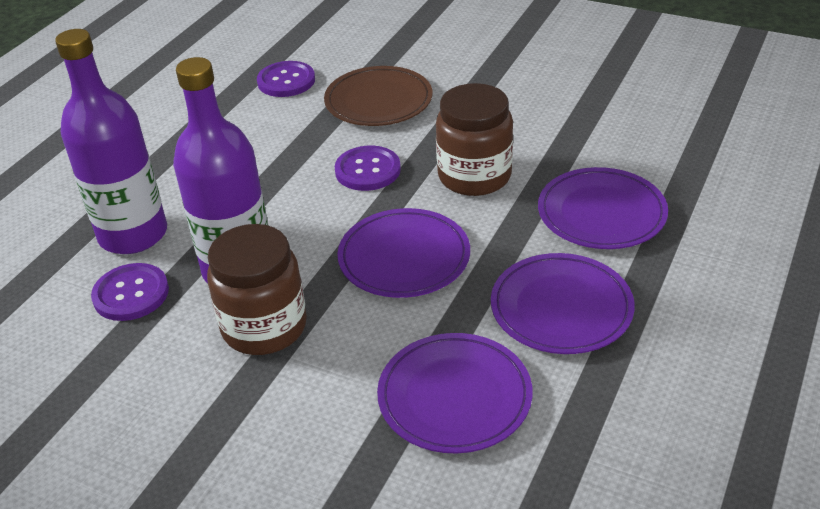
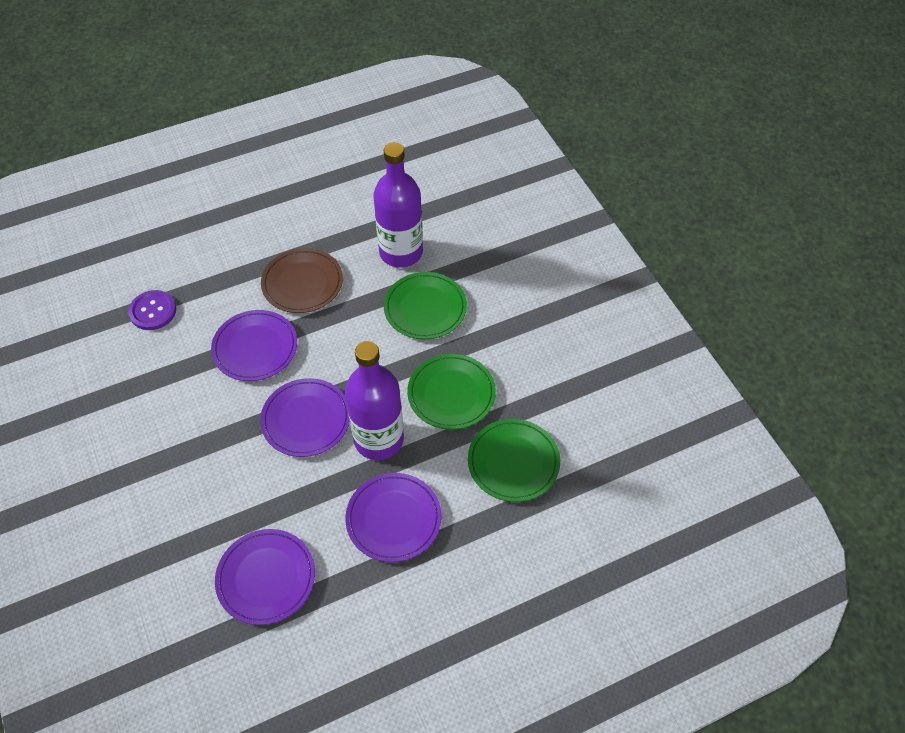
brown jar: 2 -> 0
green plate: 0 -> 3
purple button: 3 -> 1

